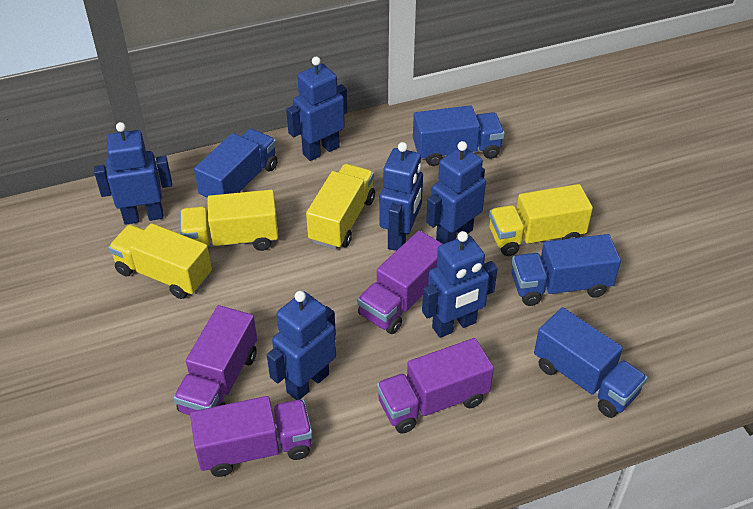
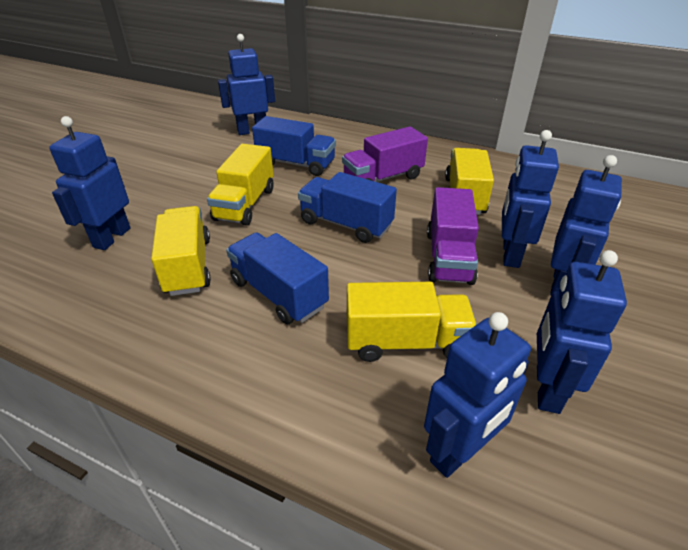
blue truck: 4 -> 3
purple truck: 4 -> 2

